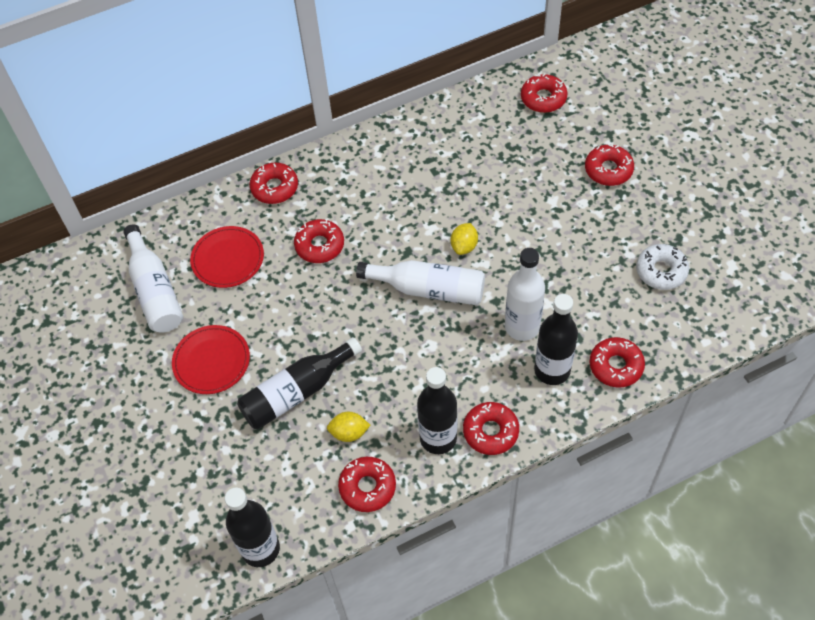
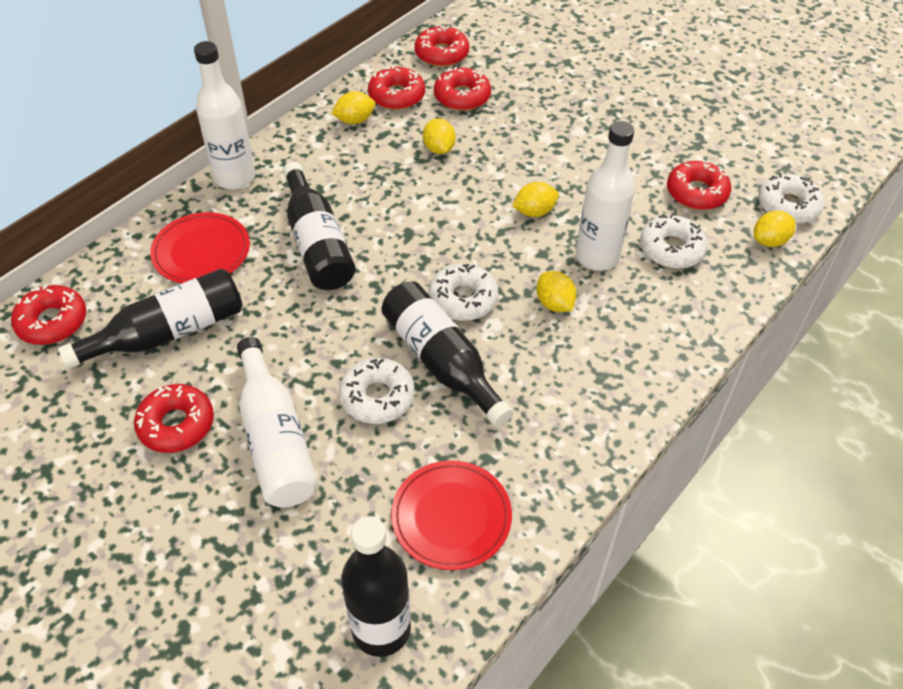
red donut: 7 -> 6
white donut: 1 -> 4
yellow lemon: 2 -> 5

